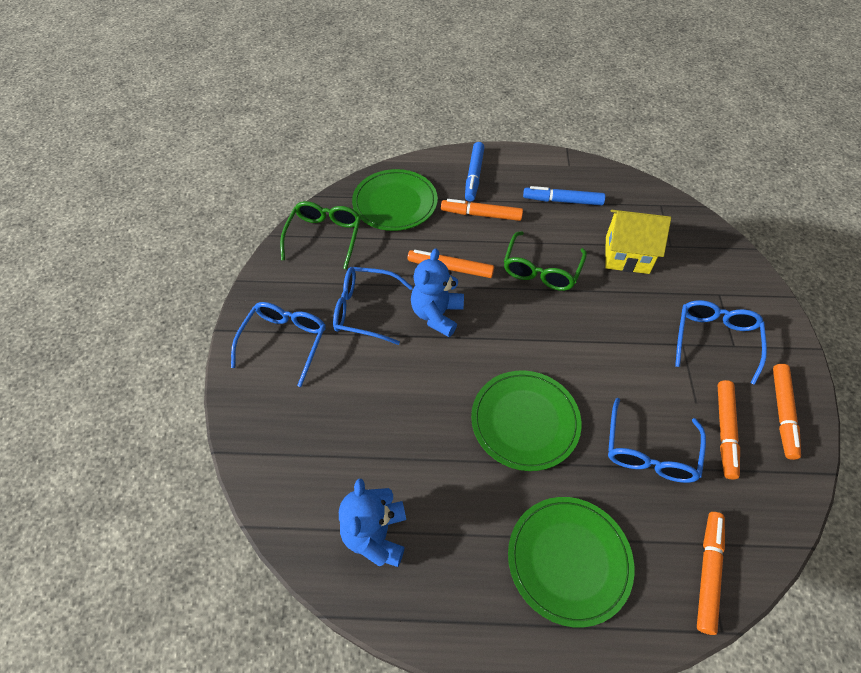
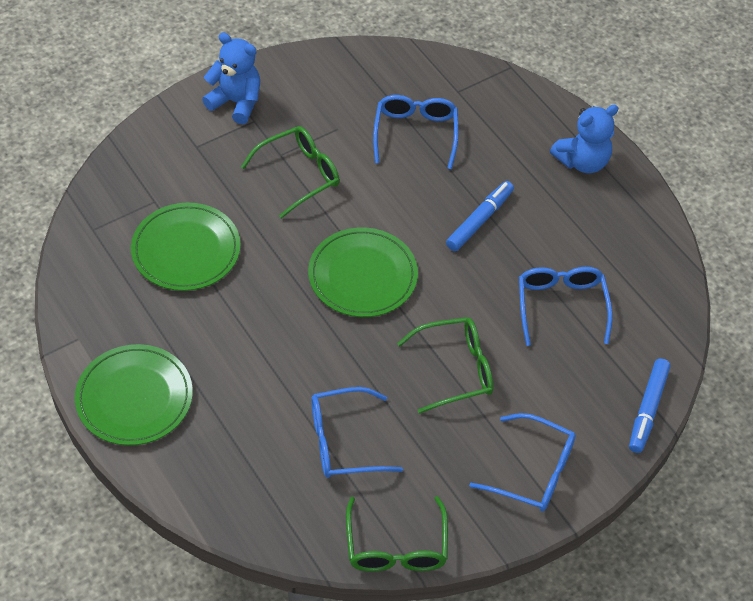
green glasses: 2 -> 3
orange marker: 5 -> 0
yellow house: 1 -> 0

